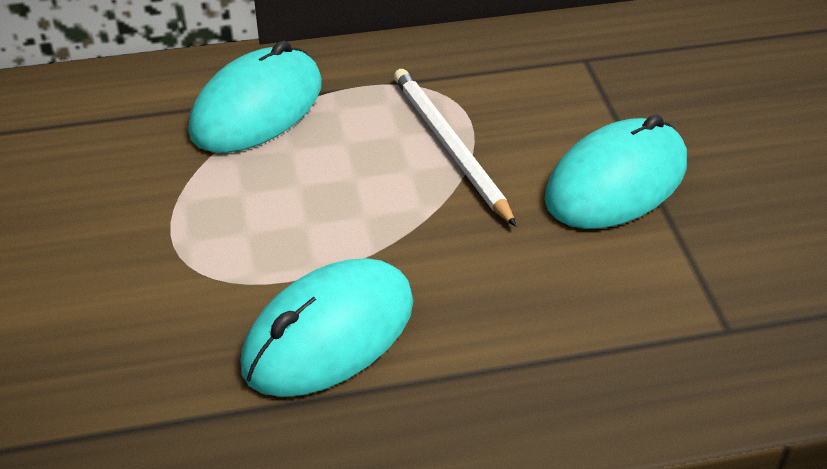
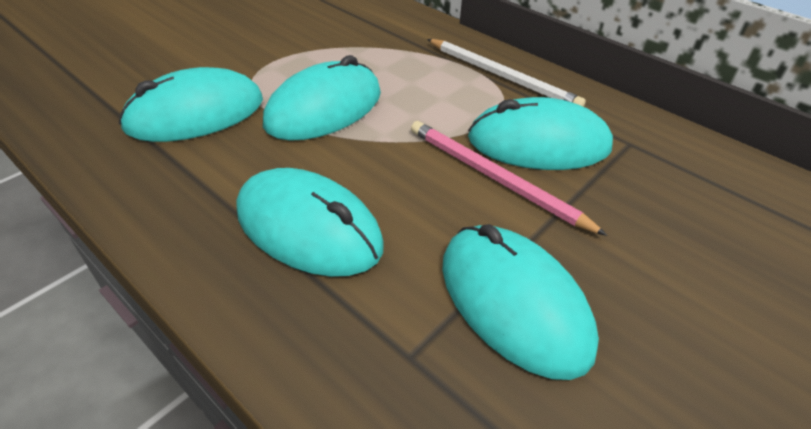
pink pencil: 0 -> 1
turquoise mouse: 3 -> 5

